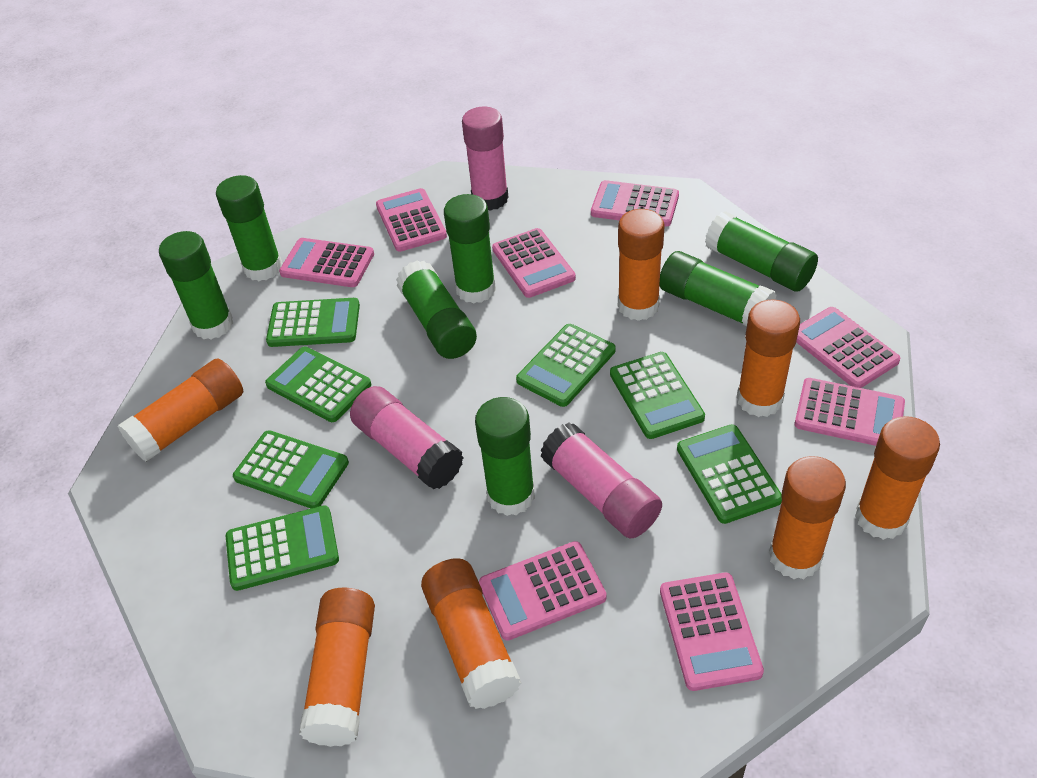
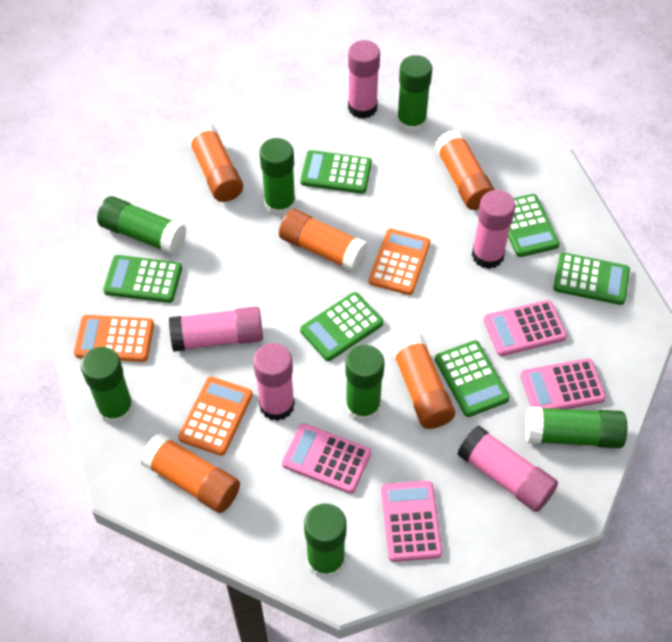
green calculator: 7 -> 6
orange calculator: 0 -> 3
orange glue stick: 7 -> 5
pink calculator: 8 -> 4
pink glue stick: 3 -> 5

